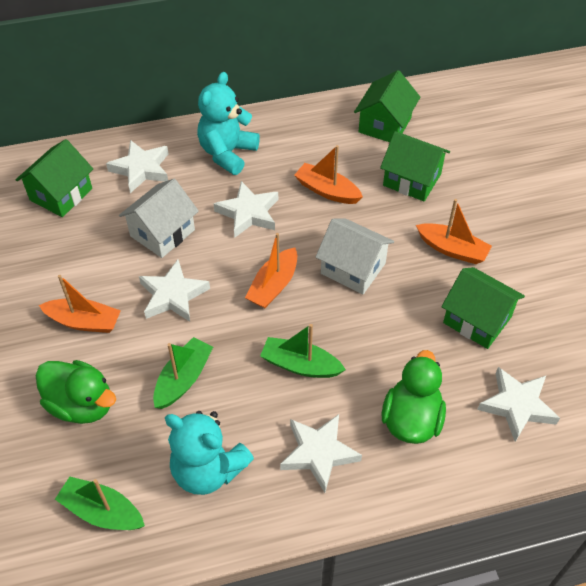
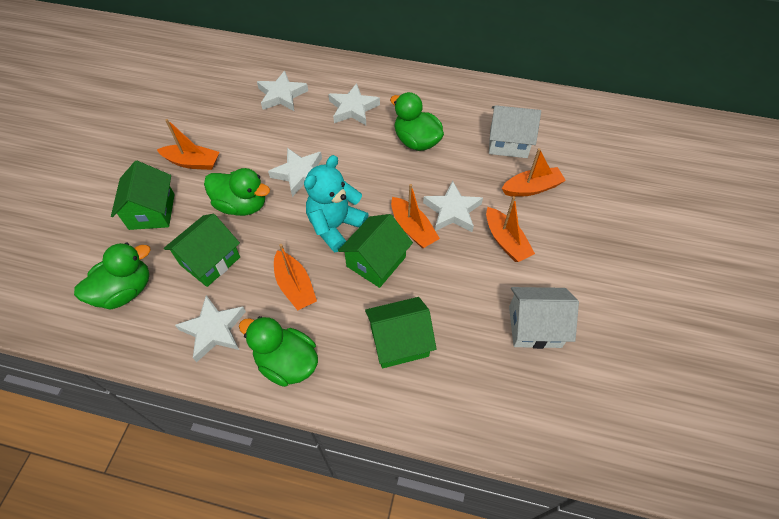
green boat: 3 -> 0
green duck: 2 -> 4
orange boat: 4 -> 5
turquoise teddy bear: 2 -> 1

